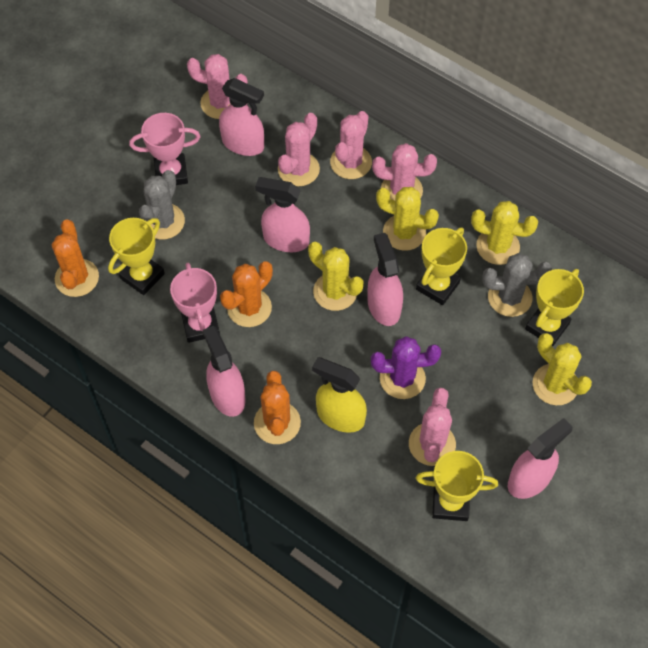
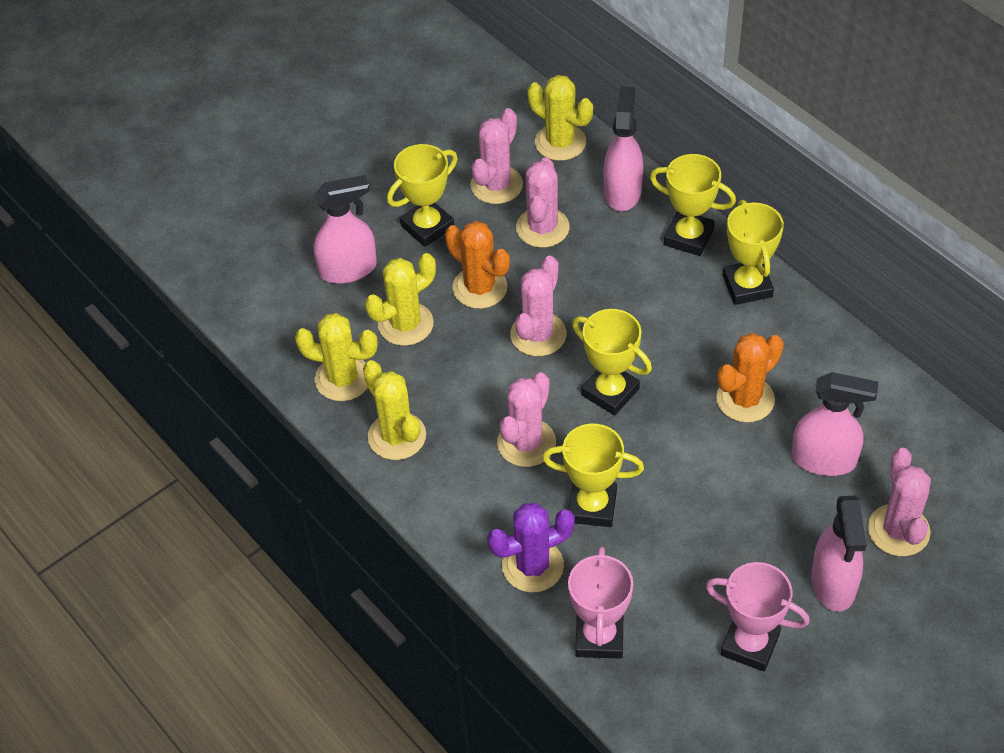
grey cactus: 2 -> 0
orange cactus: 3 -> 2
pink spray bottle: 5 -> 4
yellow spray bottle: 1 -> 0
yellow trophy: 4 -> 5

